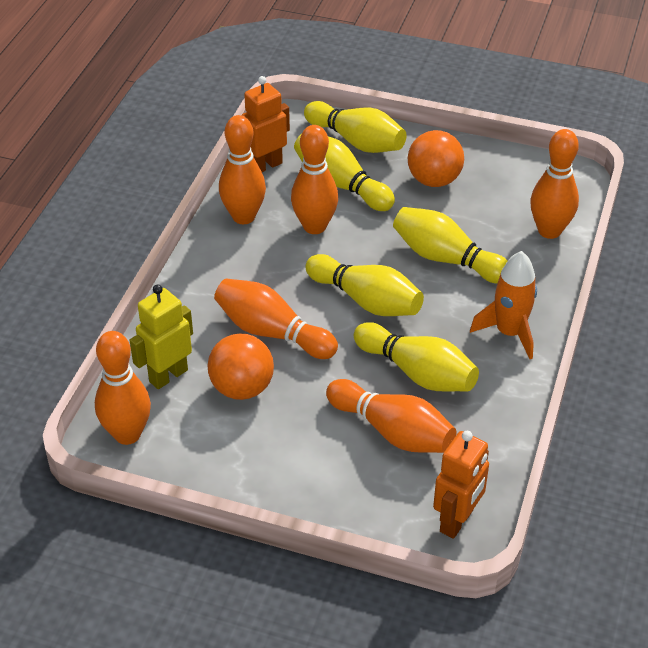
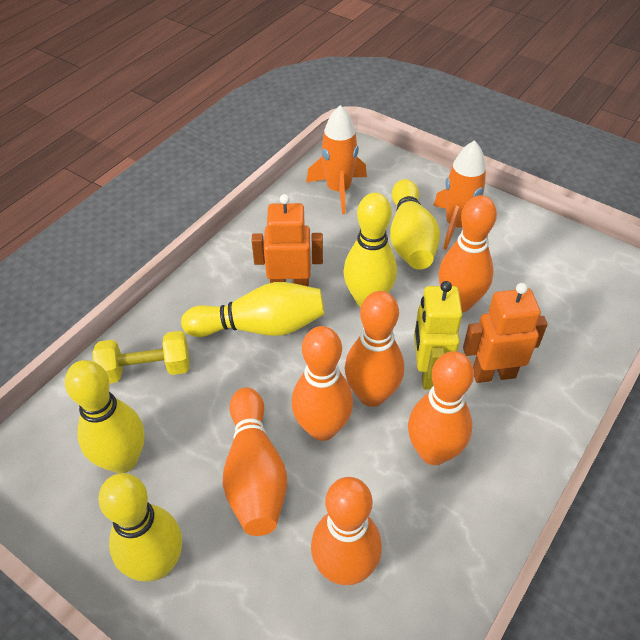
orange ball: 2 -> 0
orange rocket: 1 -> 2
yellow dumbbell: 0 -> 1

